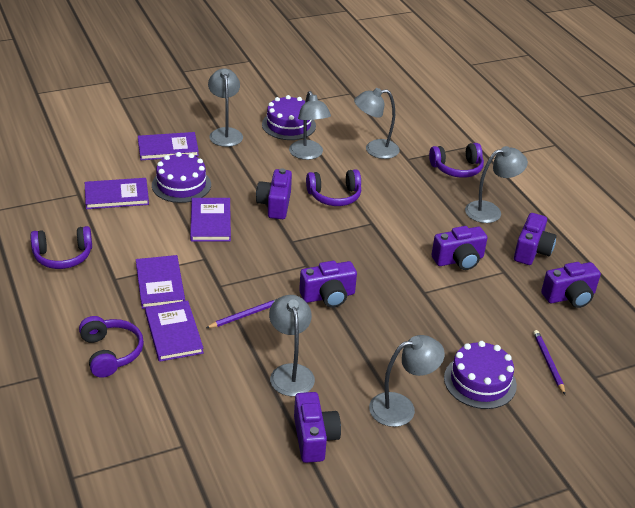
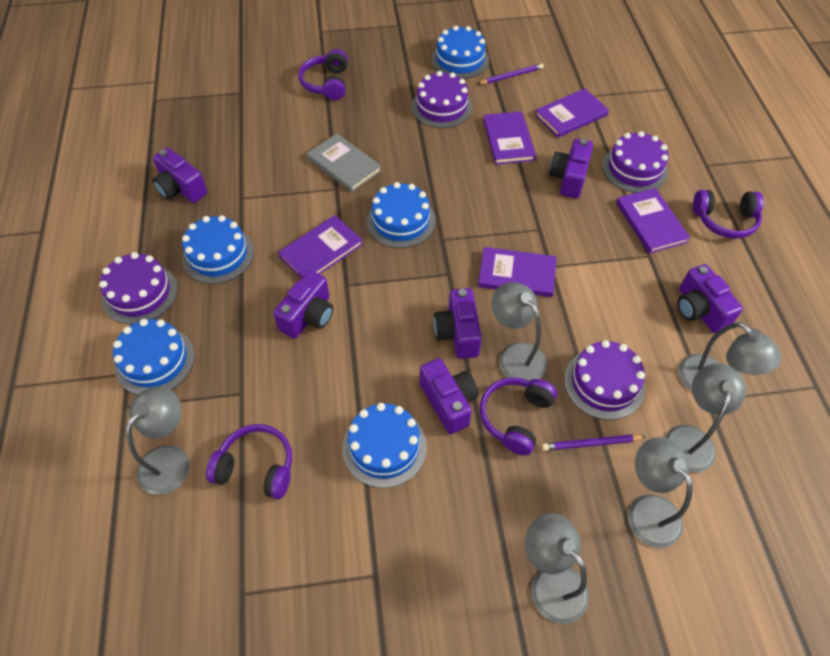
blue cake: 0 -> 5
grey book: 0 -> 1
purple cake: 3 -> 4

